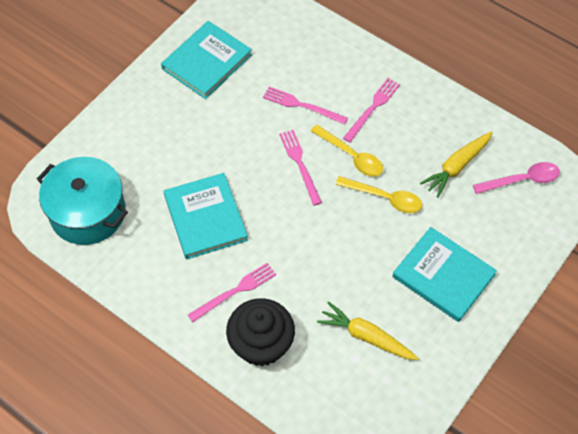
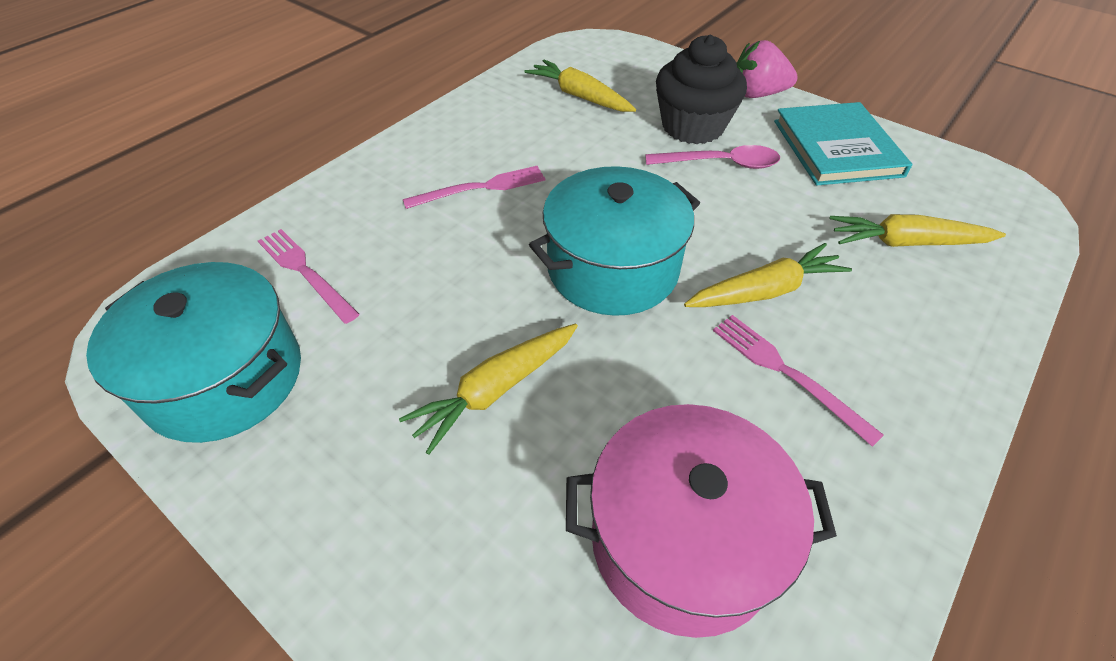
pink fork: 4 -> 3
pink pot: 0 -> 1
pink strawberry: 0 -> 1
turquoise book: 3 -> 1
turquoise pot: 1 -> 2
yellow carrot: 2 -> 4
yellow spoon: 2 -> 0

